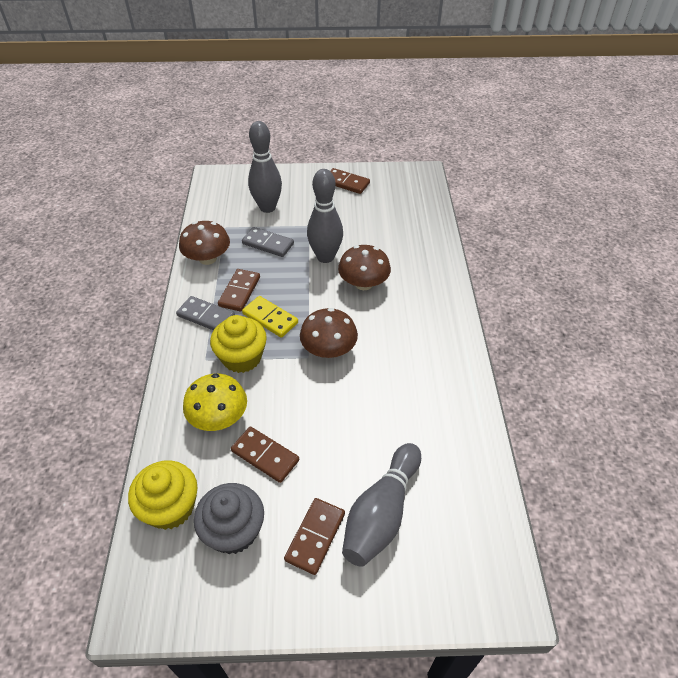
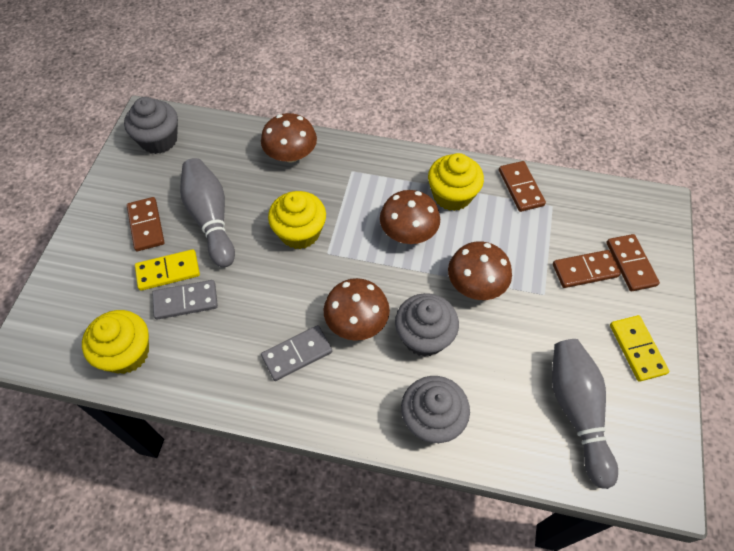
brown mushroom: 3 -> 4
grey bowling pin: 3 -> 2
grey cupcake: 1 -> 3
yellow cupcake: 2 -> 3
yellow domino: 1 -> 2
yellow mushroom: 1 -> 0

